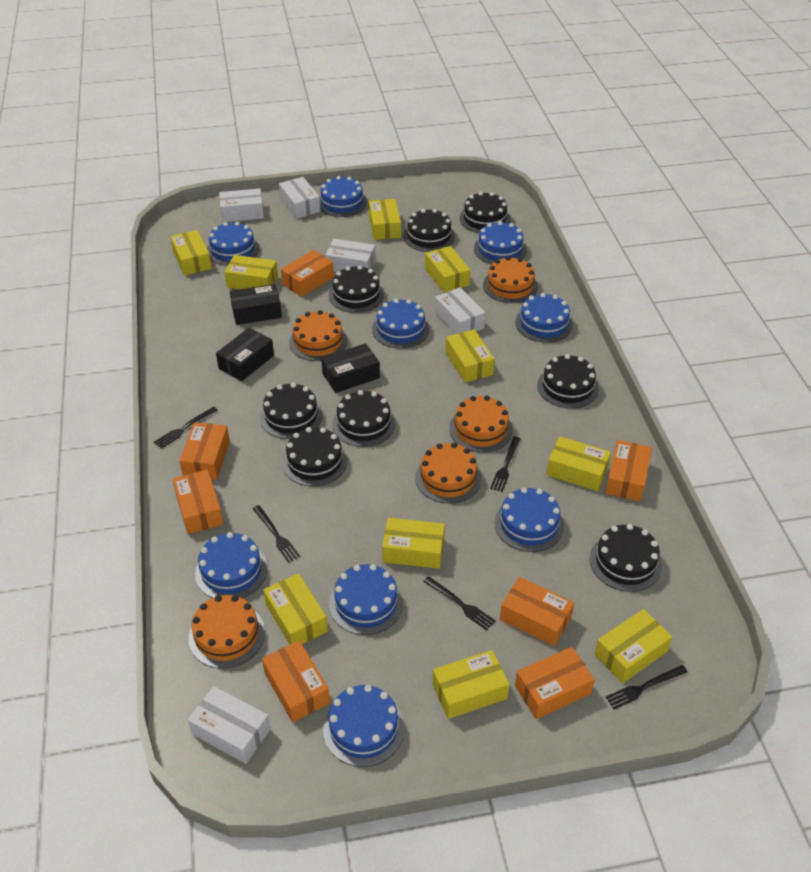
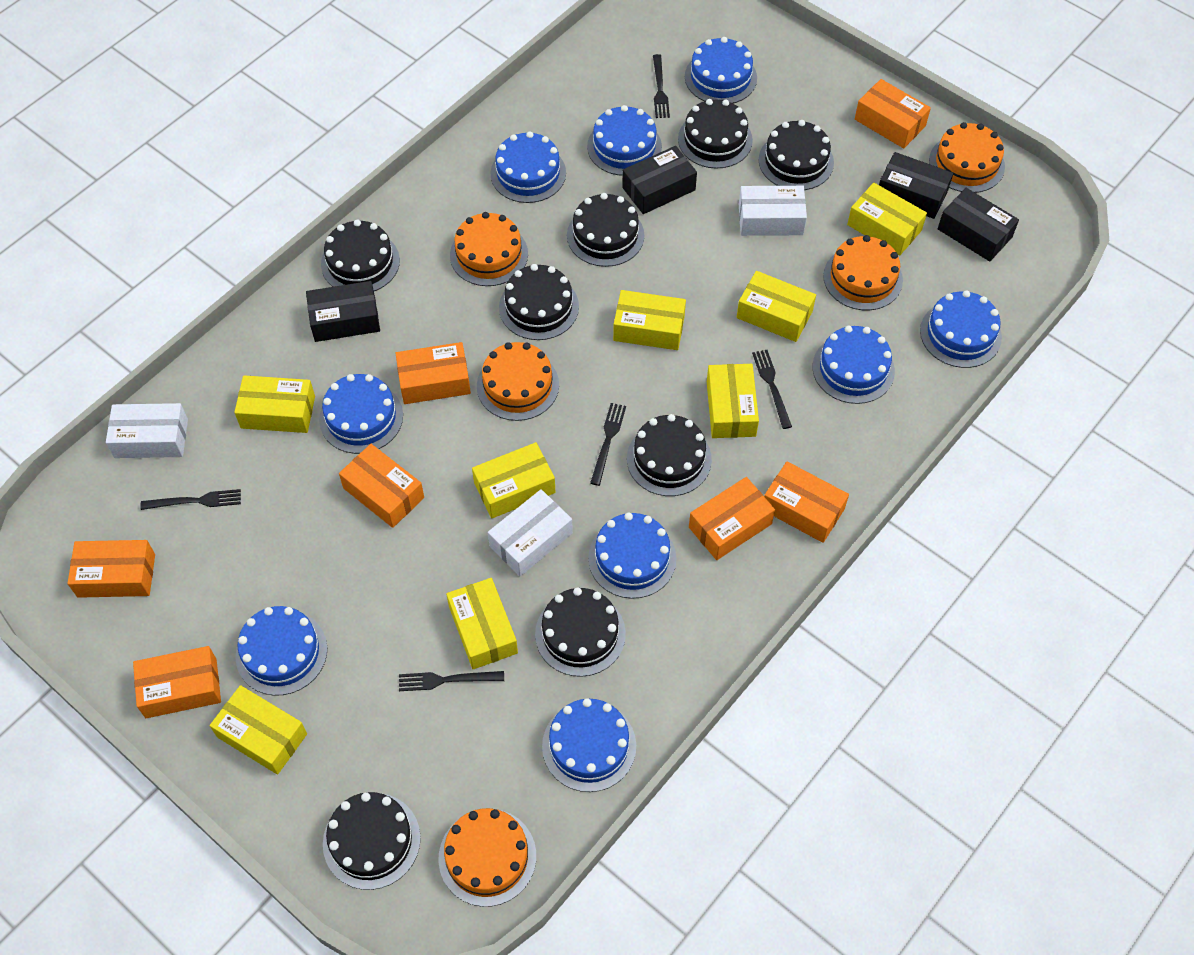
black box: 3 -> 4
white box: 5 -> 3
yellow box: 10 -> 8

